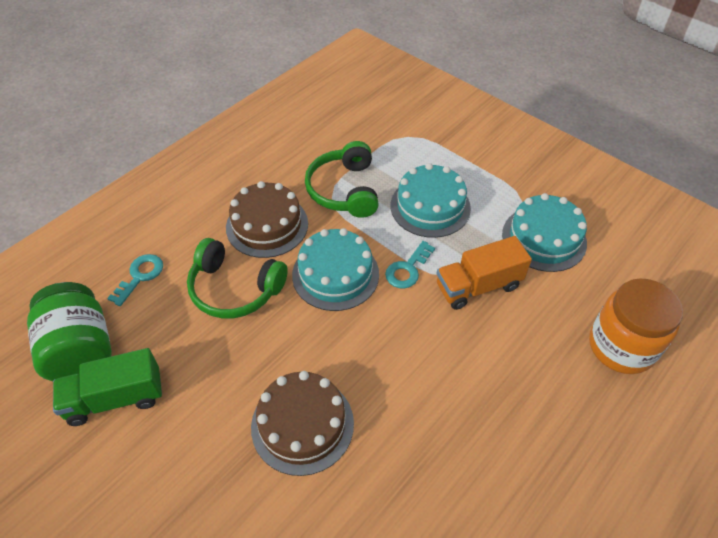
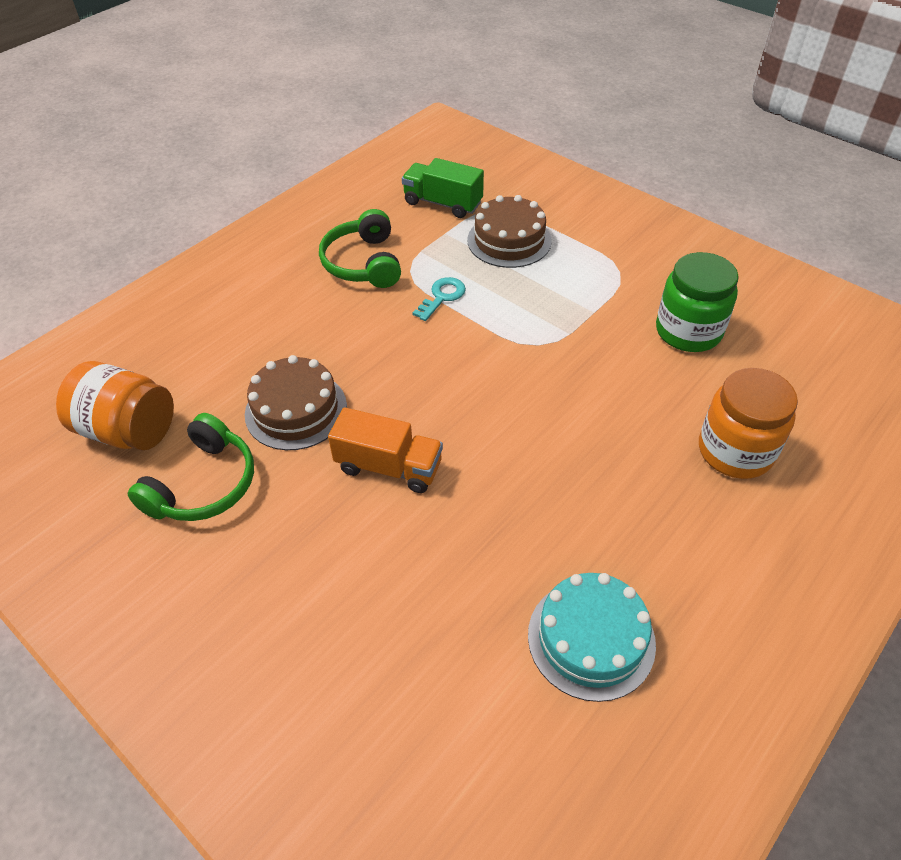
orange jar: 1 -> 2
turquoise cake: 3 -> 1
turquoise key: 2 -> 1

